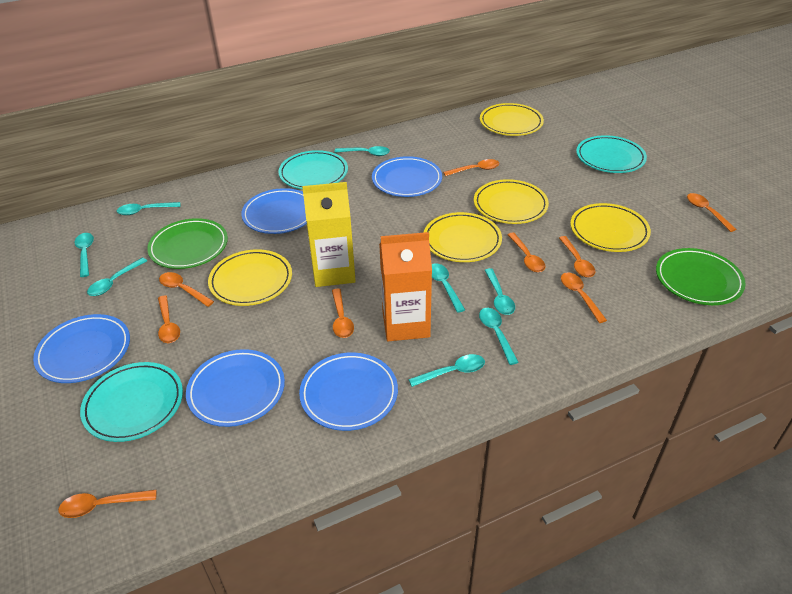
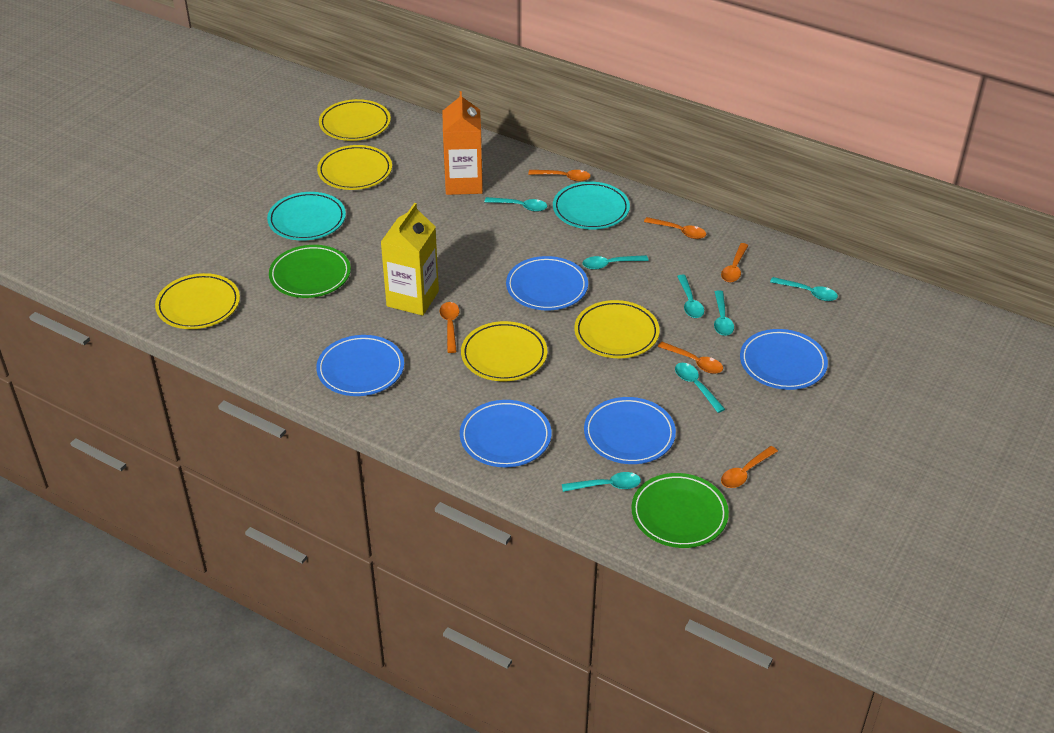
orange spoon: 9 -> 6
turquoise plate: 3 -> 2
turquoise spoon: 8 -> 7

